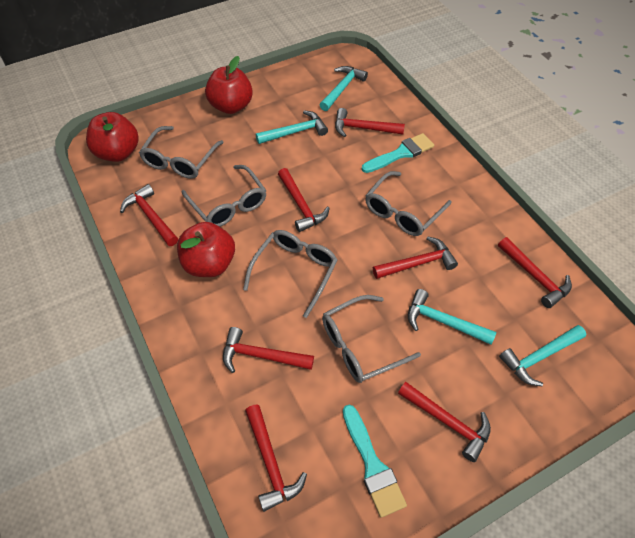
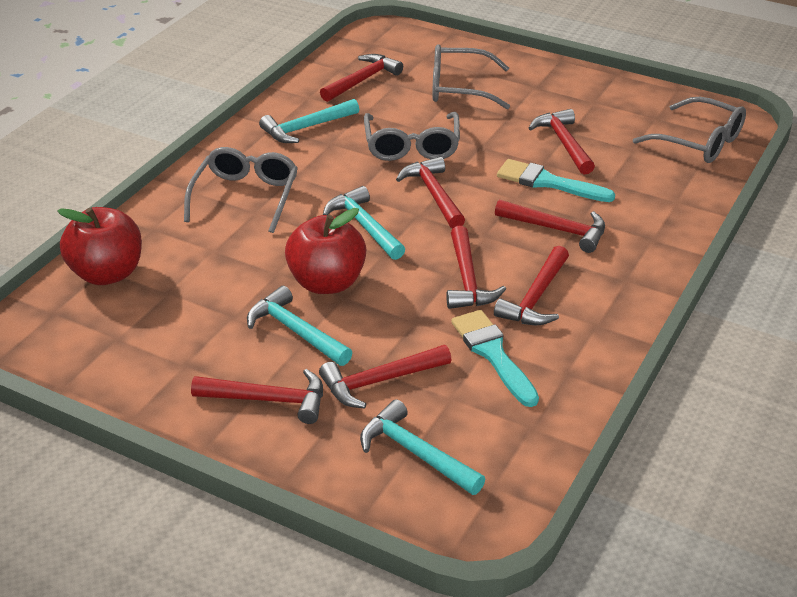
grey glasses: 5 -> 4
red apple: 3 -> 2

